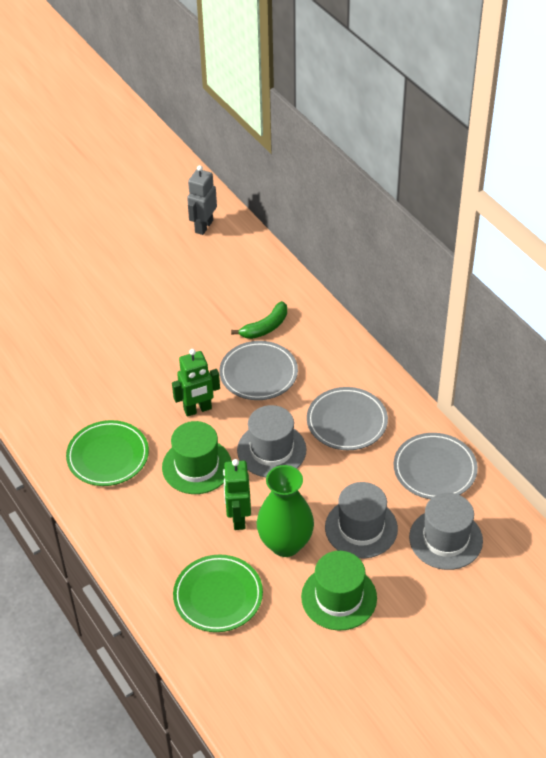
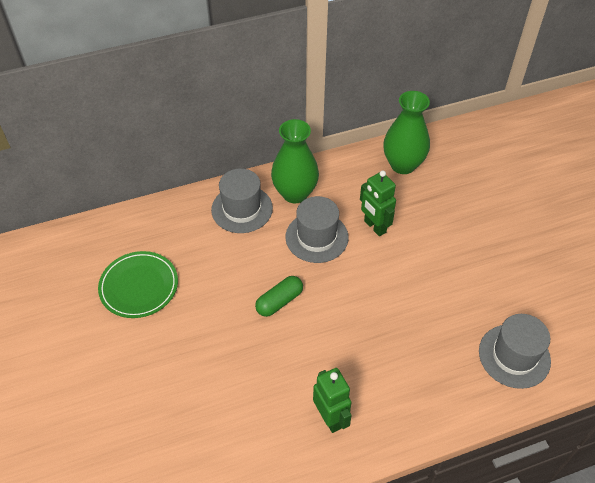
green banana: 1 -> 0
green capsule: 0 -> 1
green hat: 2 -> 0
green plate: 2 -> 1
green vase: 1 -> 2
grey plate: 3 -> 0
grey robot: 1 -> 0

